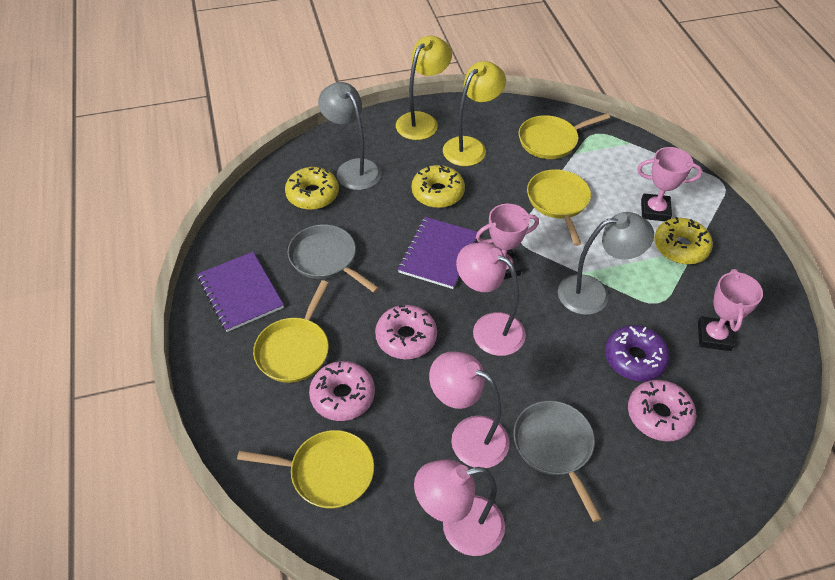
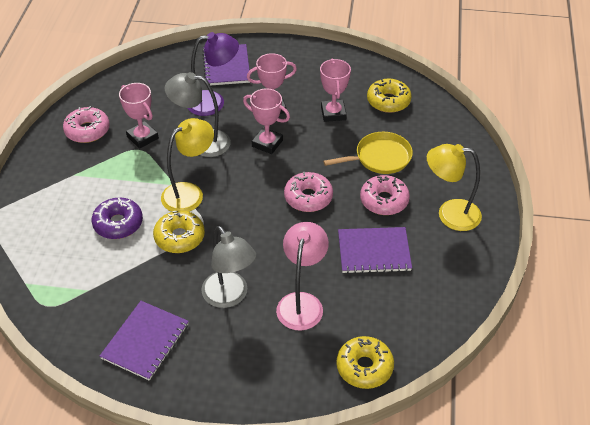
grey pan: 2 -> 0
pink lamp: 3 -> 1
pink trophy: 3 -> 4
purple lamp: 0 -> 1
purple notebook: 2 -> 3
yellow pan: 4 -> 1

